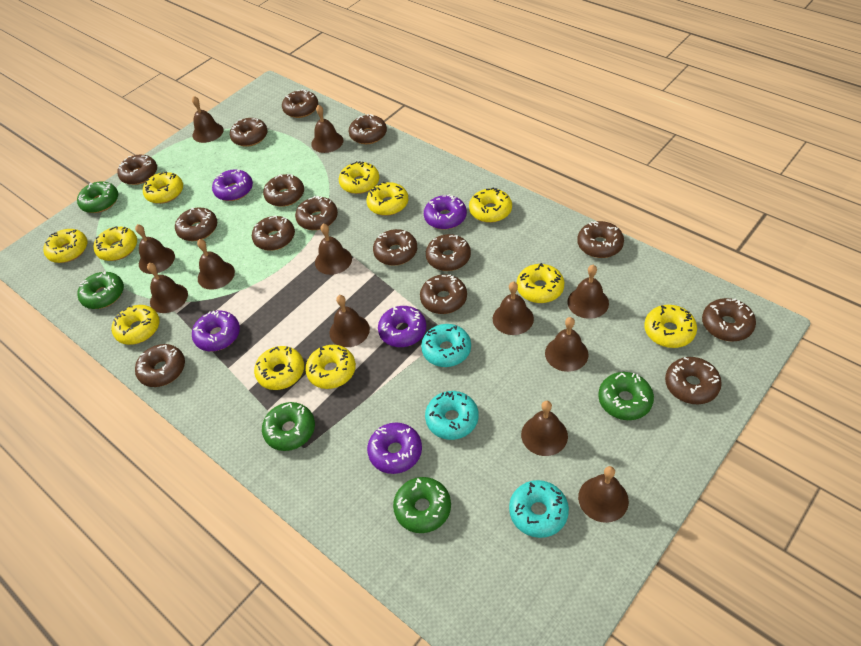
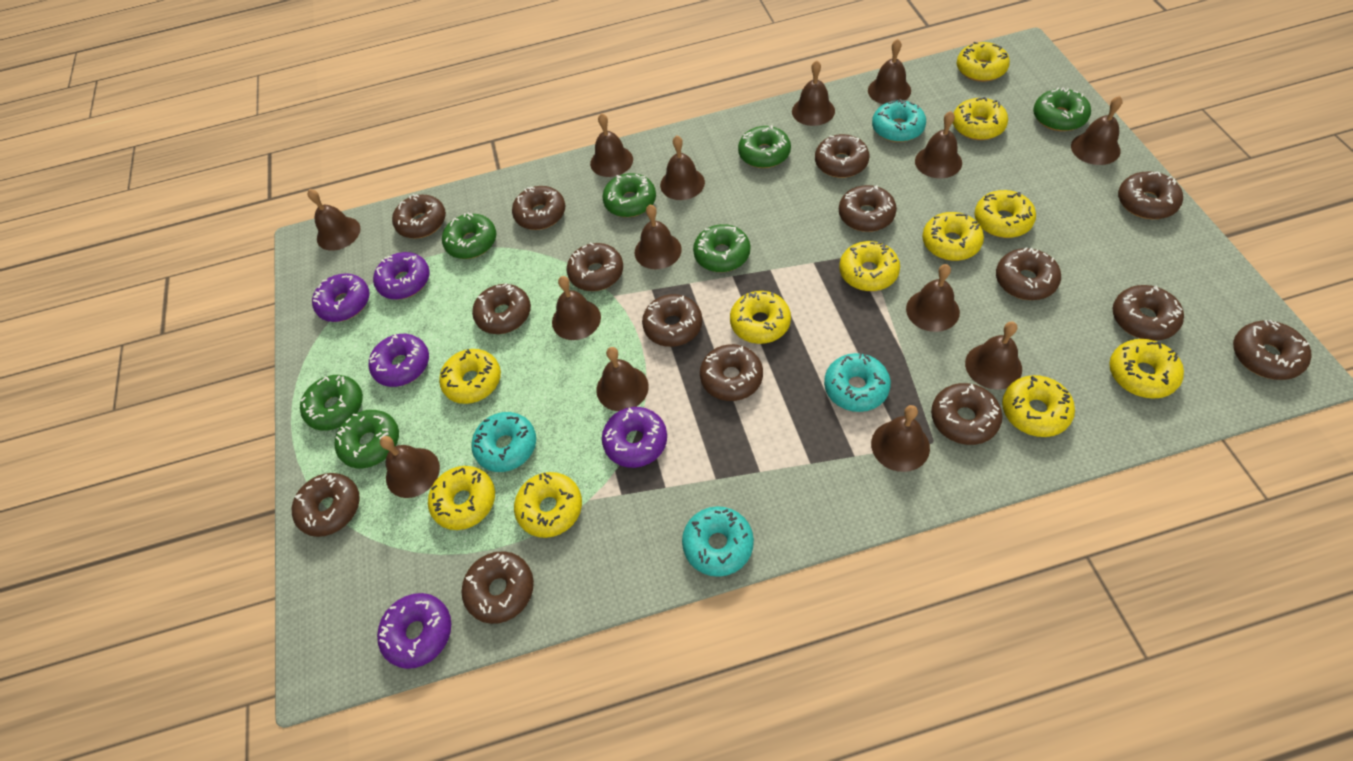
brown bell: 12 -> 14
green donut: 5 -> 7
turquoise donut: 3 -> 4

